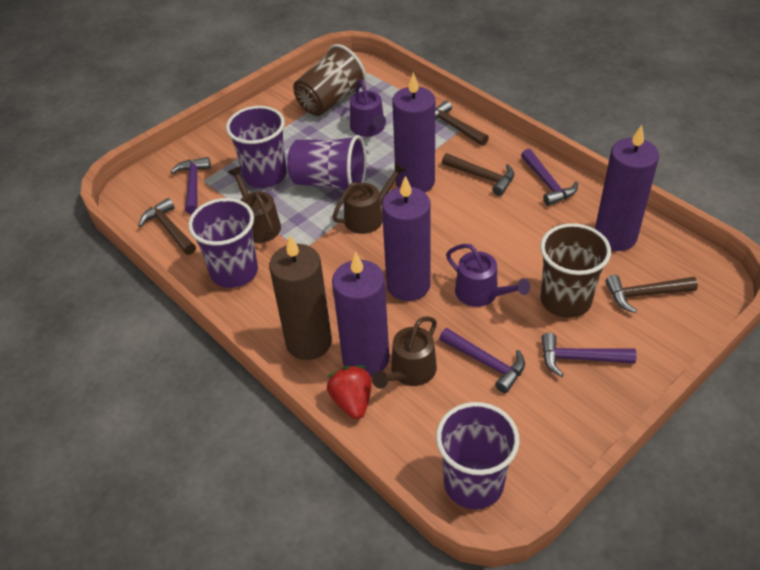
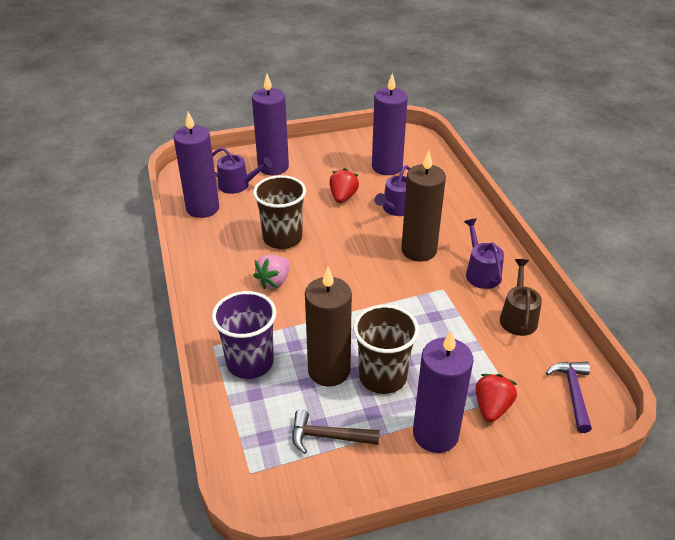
brown candle: 1 -> 2
brown hammer: 4 -> 1
brown watering can: 3 -> 1
pink strawberry: 0 -> 1
purple cup: 4 -> 1
purple hammer: 4 -> 1
purple watering can: 2 -> 3
red strawberry: 1 -> 2

